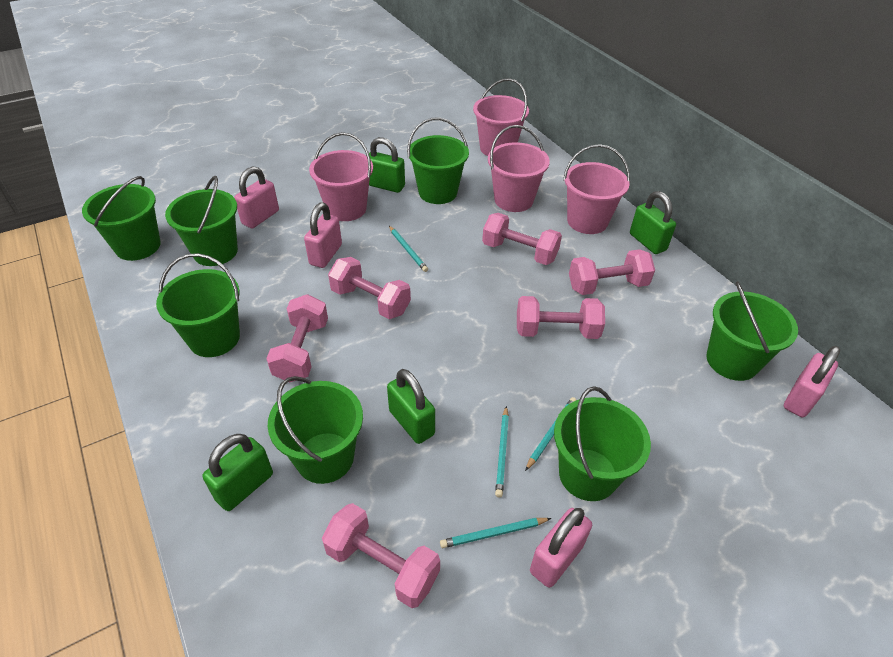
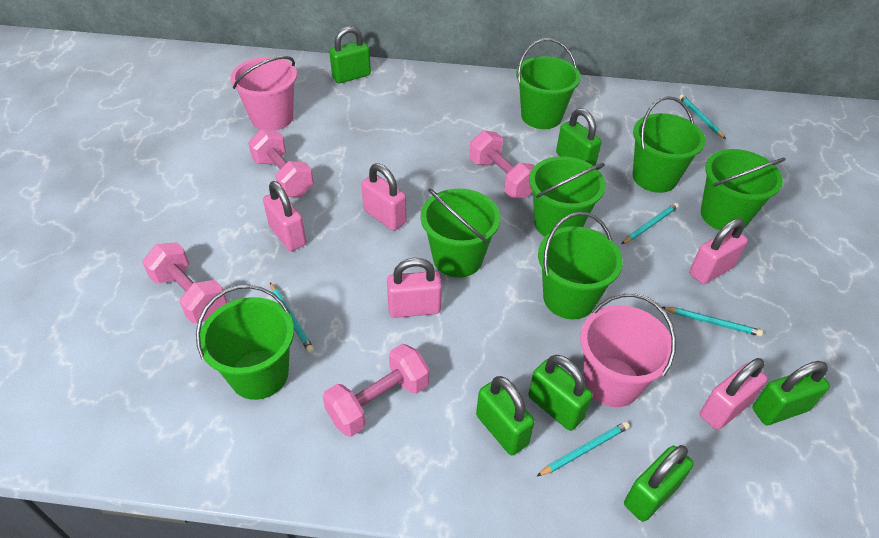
green padlock: 4 -> 6
pink bucket: 4 -> 2
pink dumbbell: 6 -> 4
pink padlock: 4 -> 5
turquoise pencil: 4 -> 5

